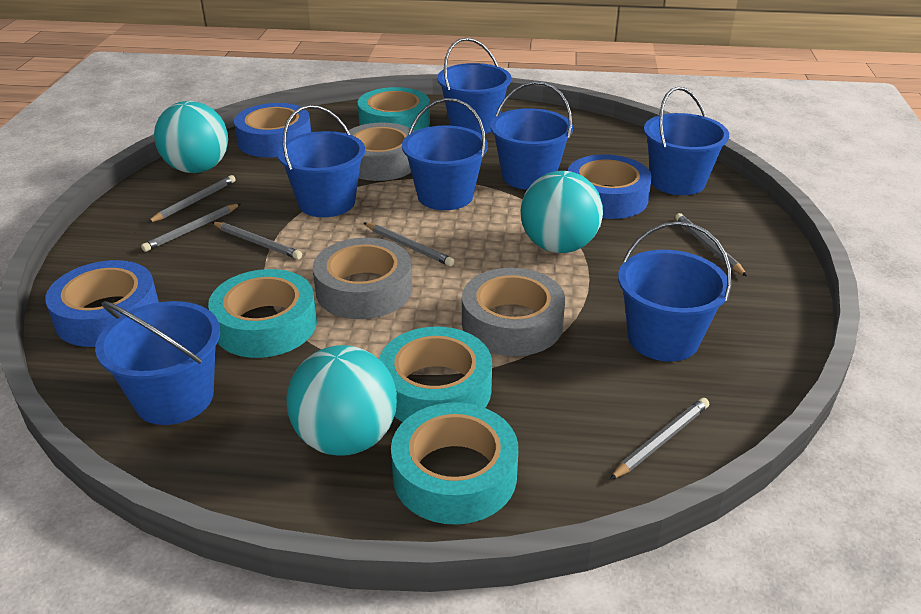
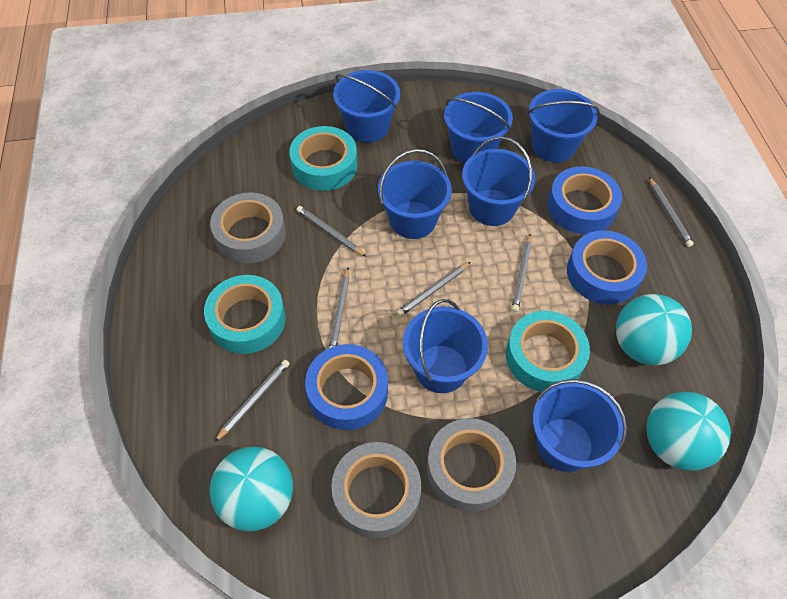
turquoise tape: 4 -> 3

